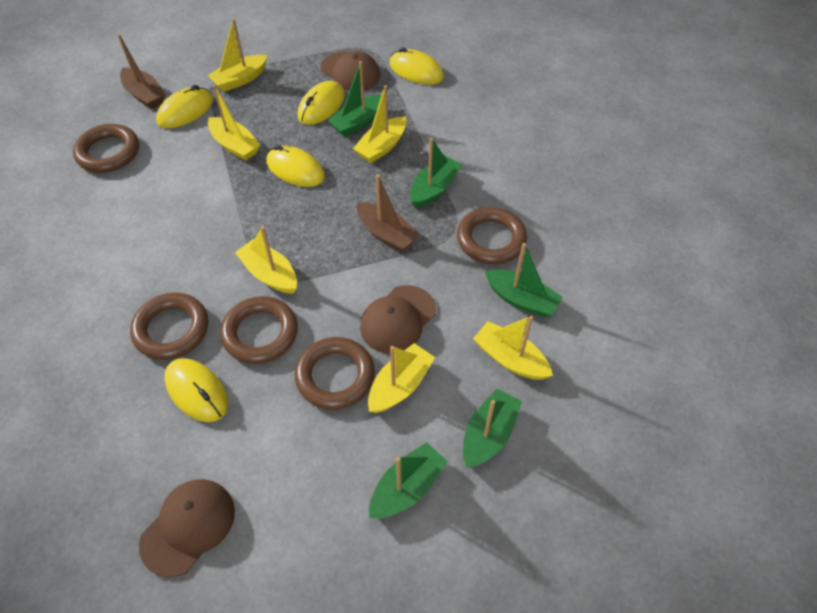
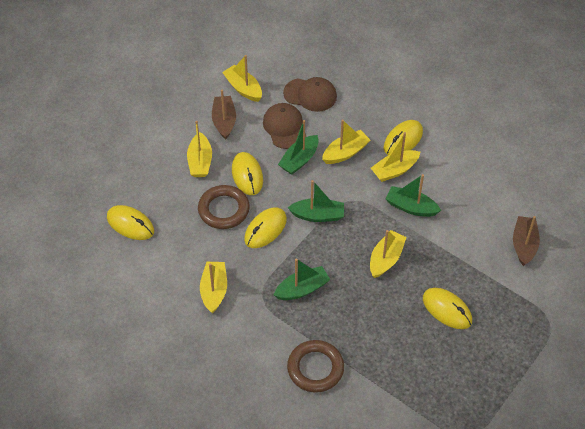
brown cap: 3 -> 2
brown ring: 5 -> 2
green boat: 5 -> 4

